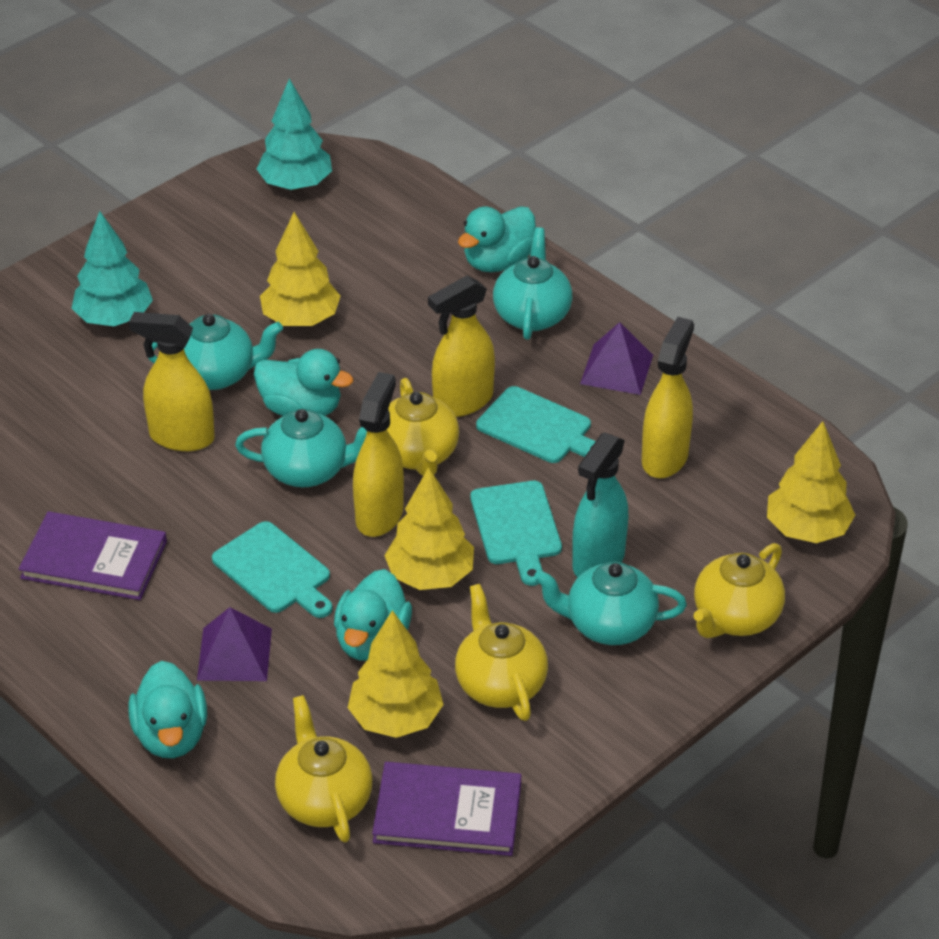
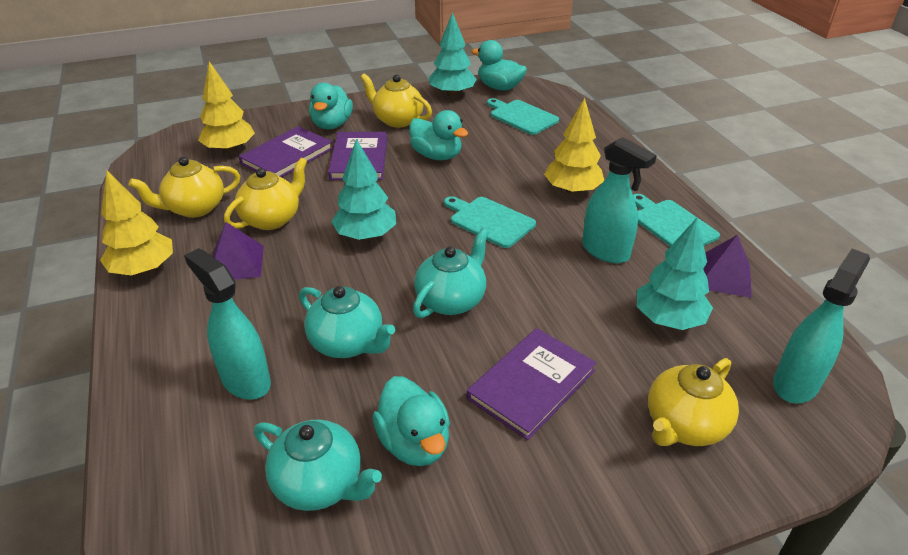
purple book: 2 -> 3
turquoise spray bottle: 1 -> 3
turquoise teapot: 4 -> 3
turquoise tree: 2 -> 3
yellow spray bottle: 4 -> 0
yellow tree: 4 -> 3

